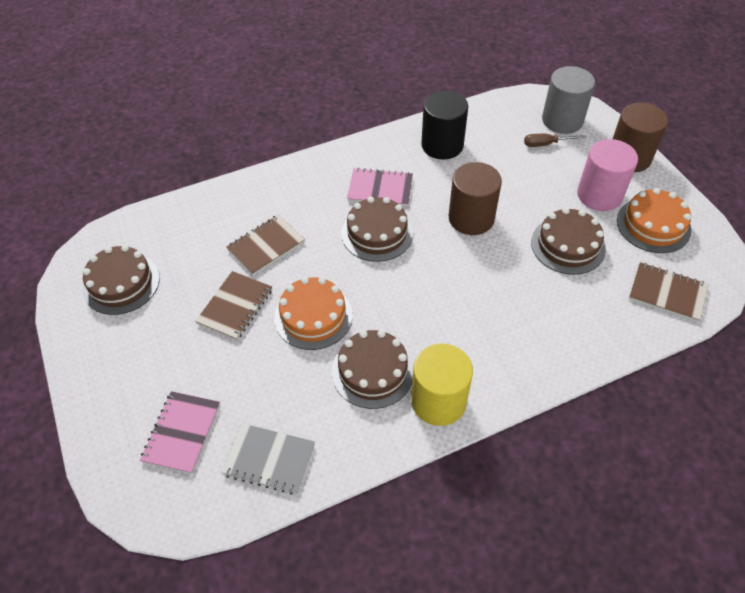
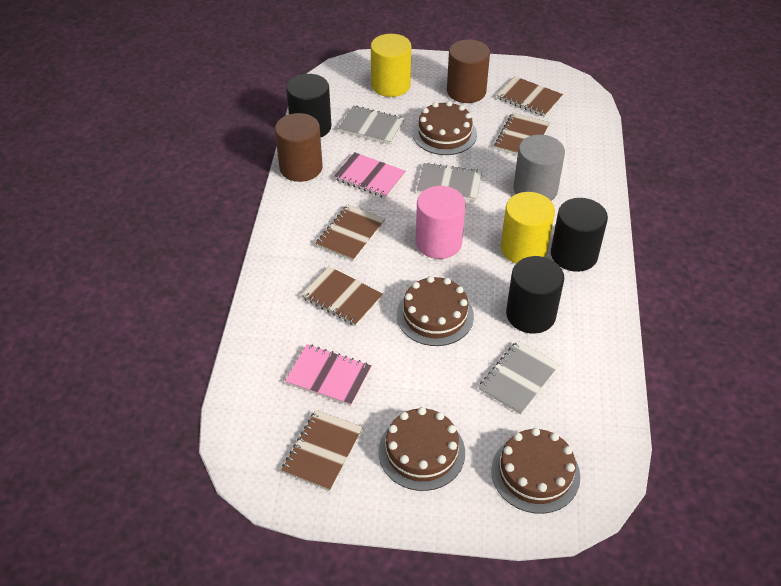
black cylinder: 1 -> 3
brown notebook: 3 -> 5
brown screwdriver: 1 -> 0
grey notebook: 1 -> 3
orange cake: 2 -> 0
yellow cylinder: 1 -> 2

